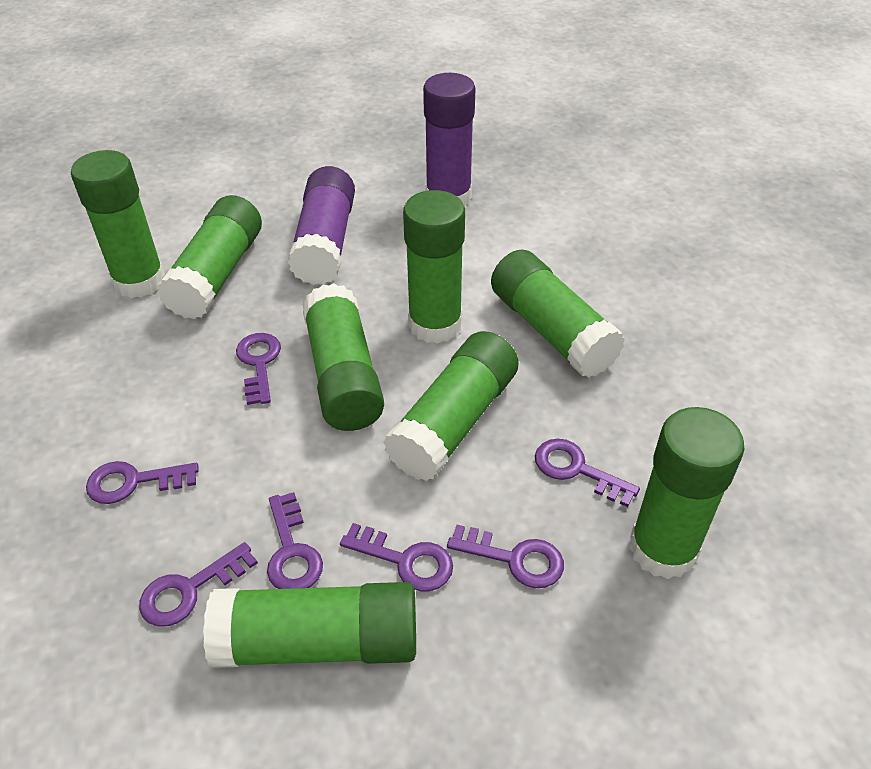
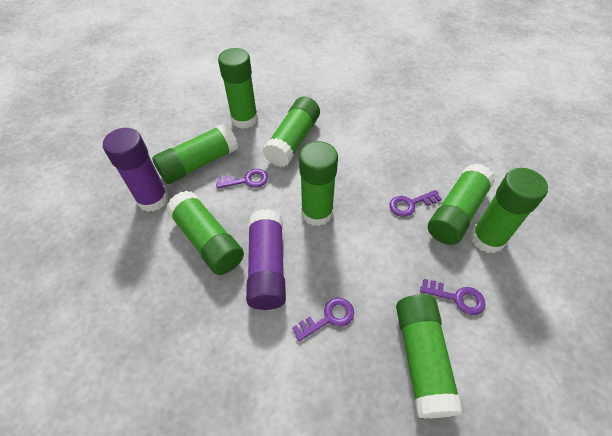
purple key: 7 -> 4

